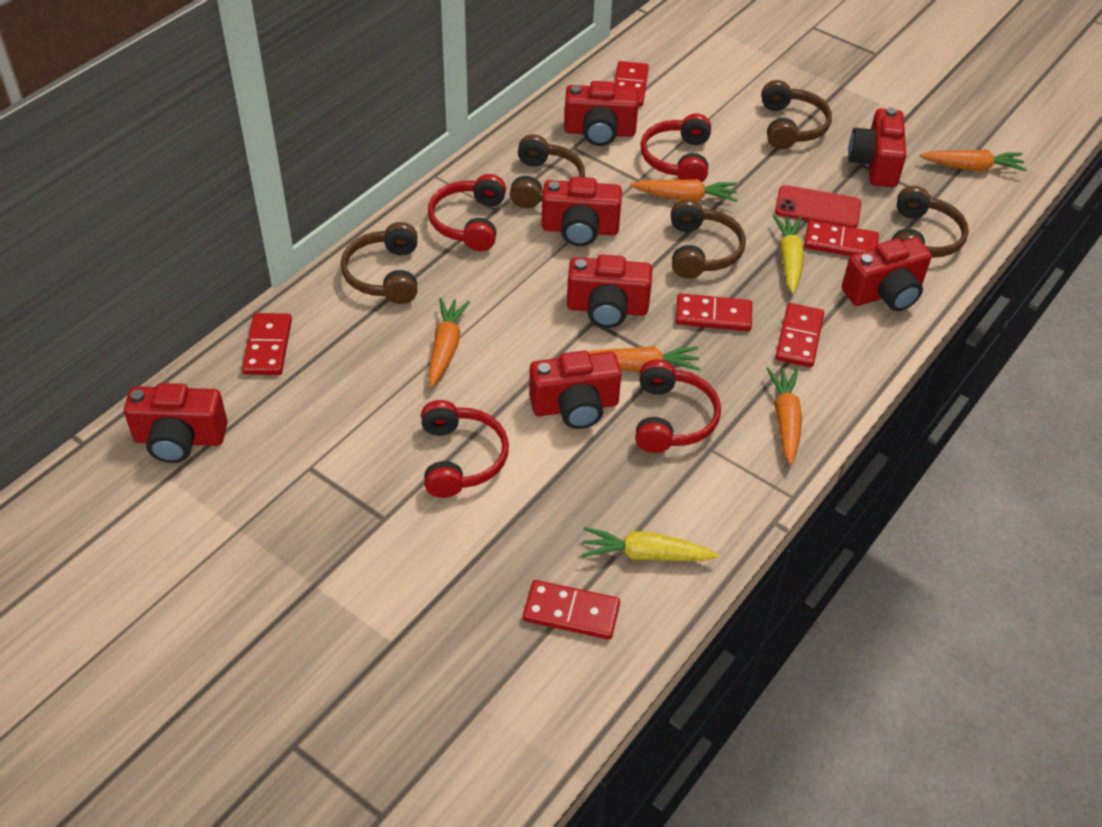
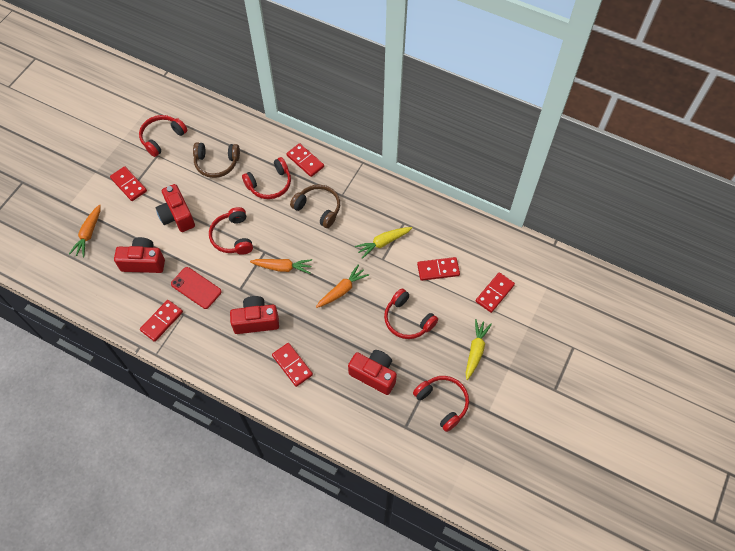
brown headphones: 5 -> 2
orange carrot: 5 -> 3
red camera: 7 -> 4
red headphones: 4 -> 5

